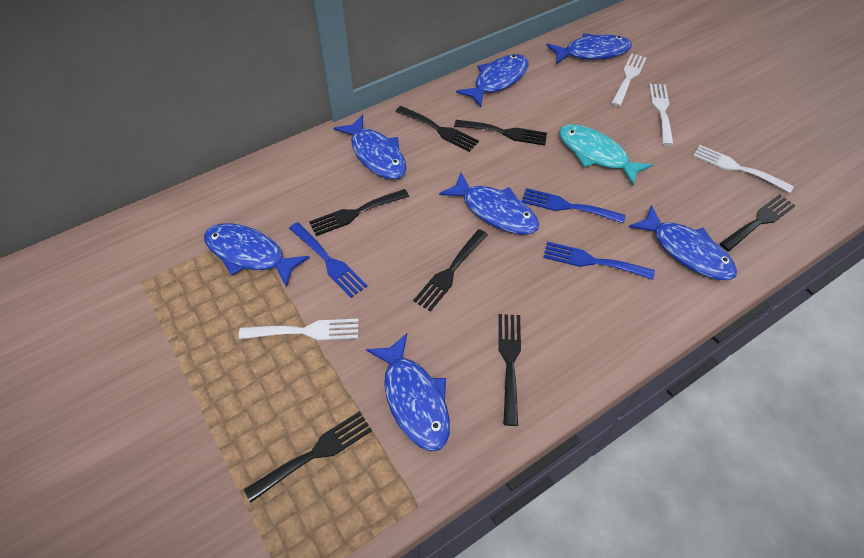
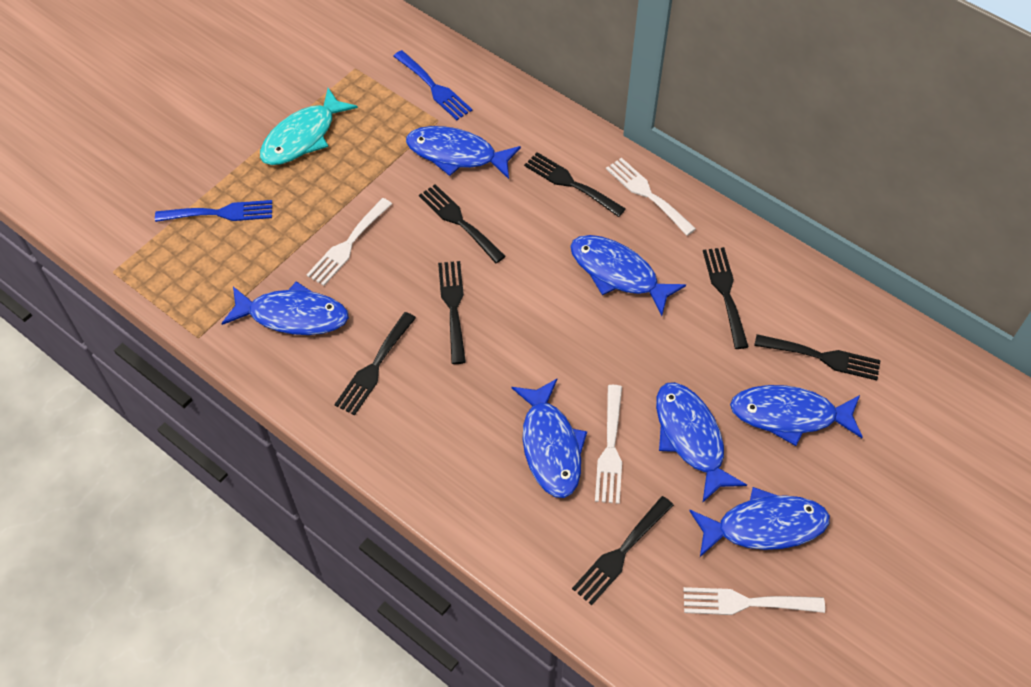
blue fork: 3 -> 2

